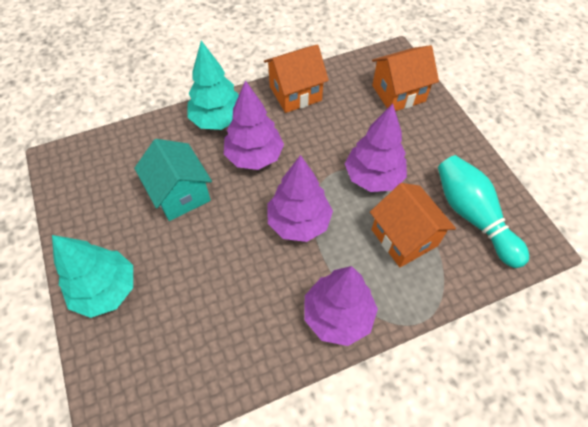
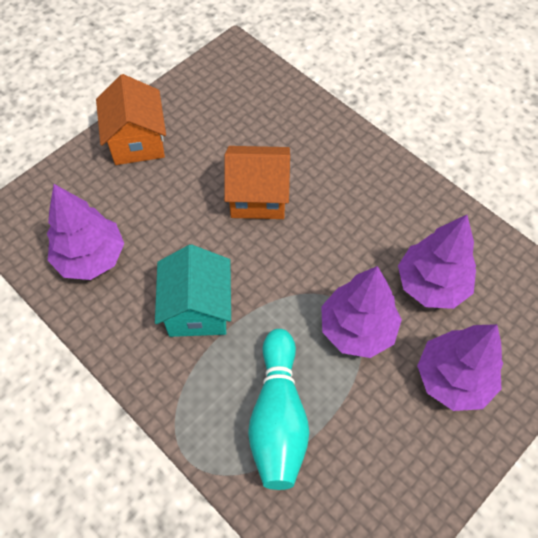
orange house: 3 -> 2
turquoise tree: 2 -> 0

